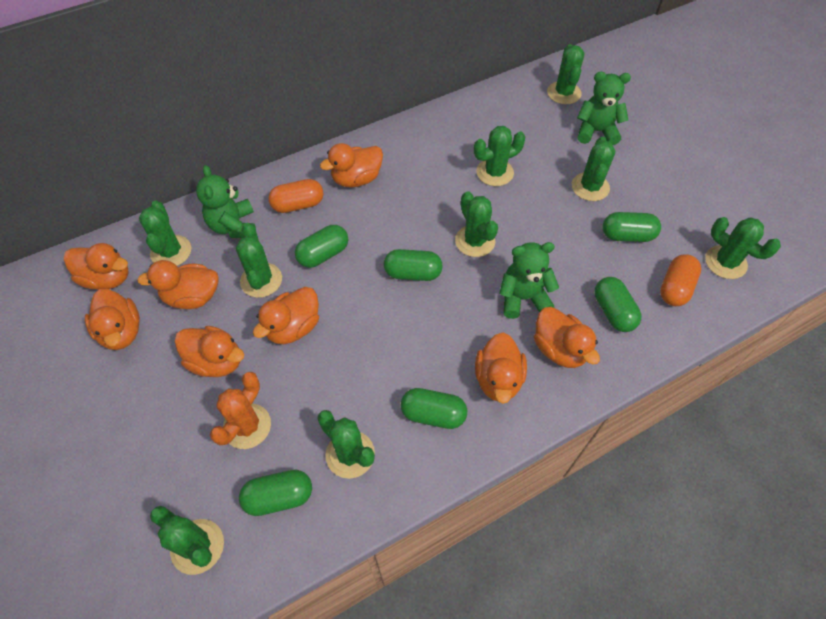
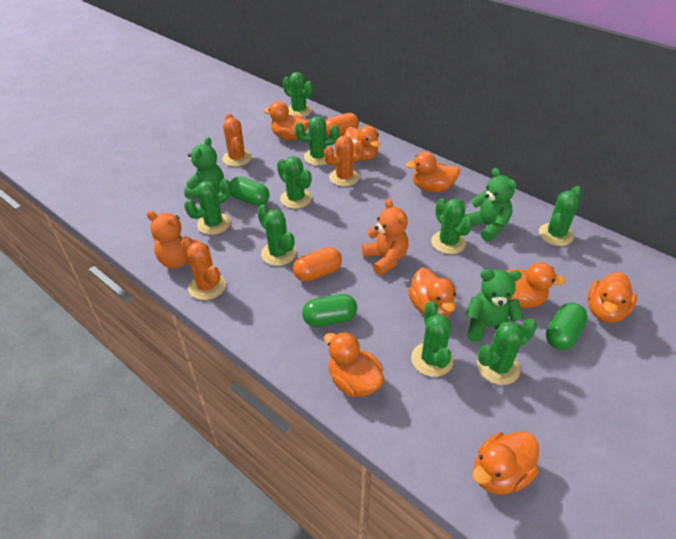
green capsule: 6 -> 3
orange cactus: 1 -> 3
orange teddy bear: 0 -> 2

